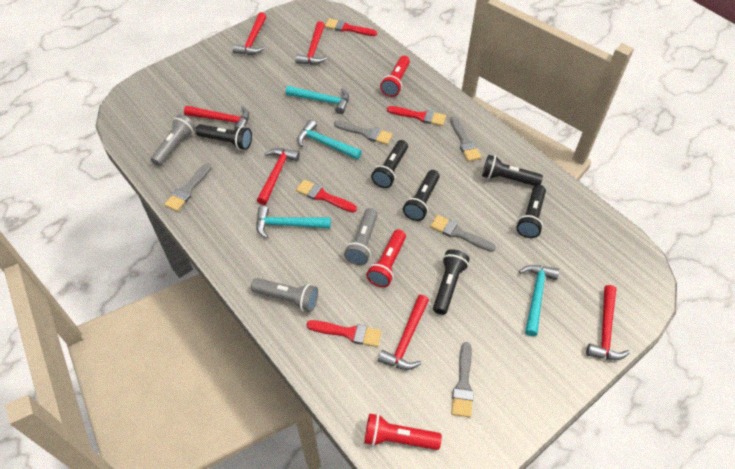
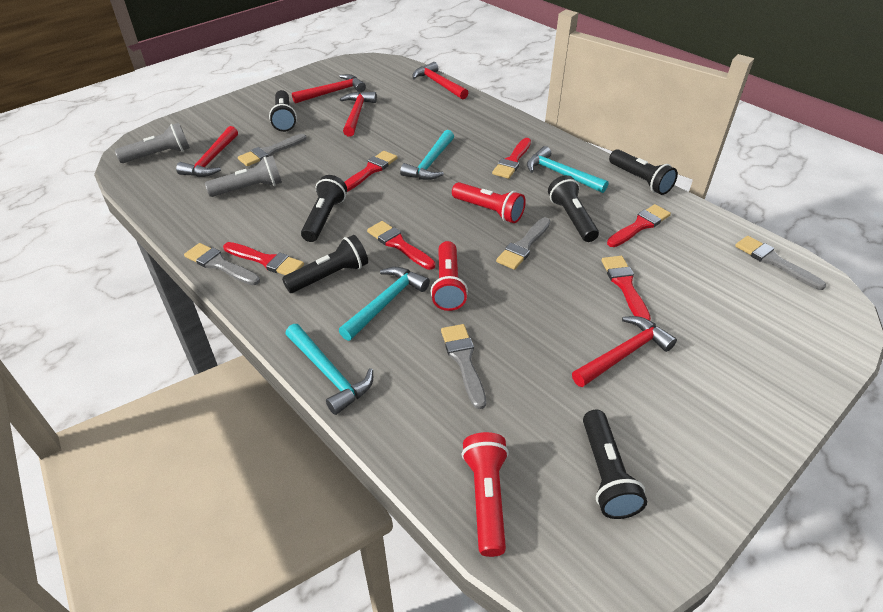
grey flashlight: 3 -> 2
red brush: 4 -> 6
red hammer: 6 -> 5

